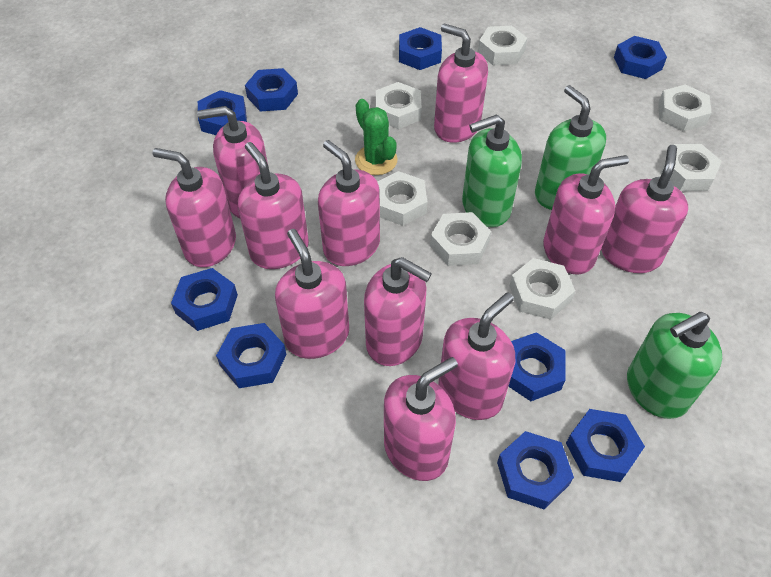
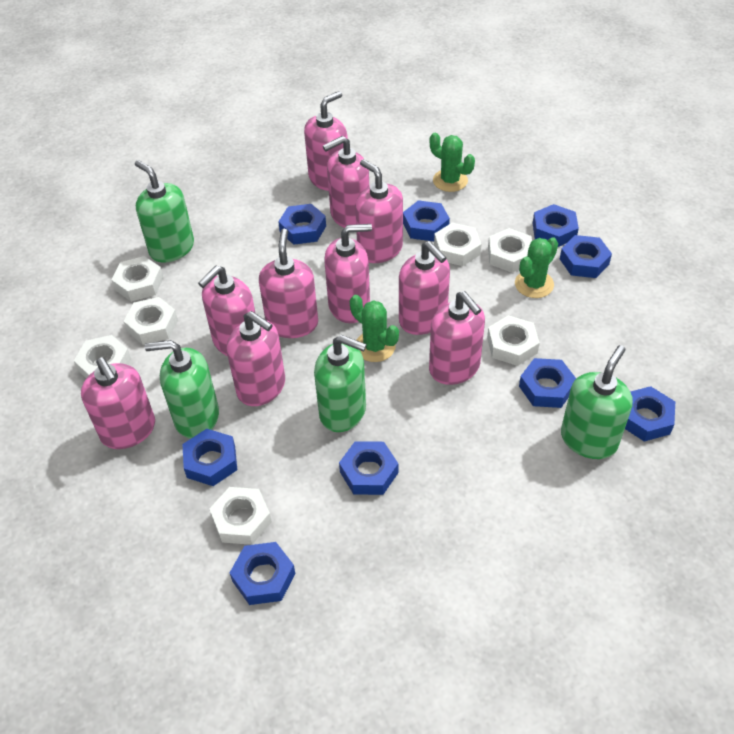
green cactus: 1 -> 3
green soap dispenser: 3 -> 4
pink soap dispenser: 11 -> 10

